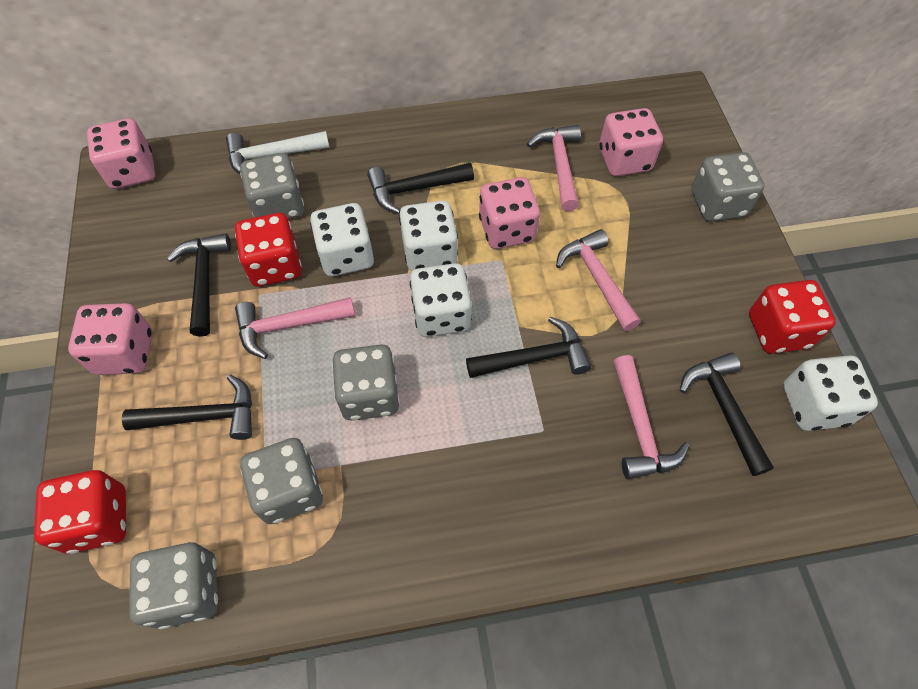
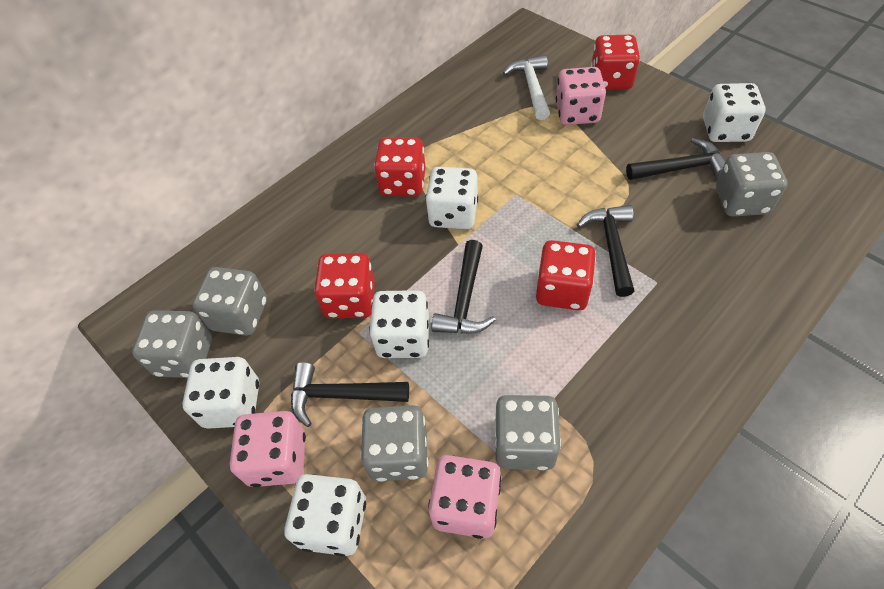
black hammer: 5 -> 4
pink dice: 4 -> 3
pink hammer: 4 -> 0
red dice: 3 -> 4
white dice: 4 -> 5

